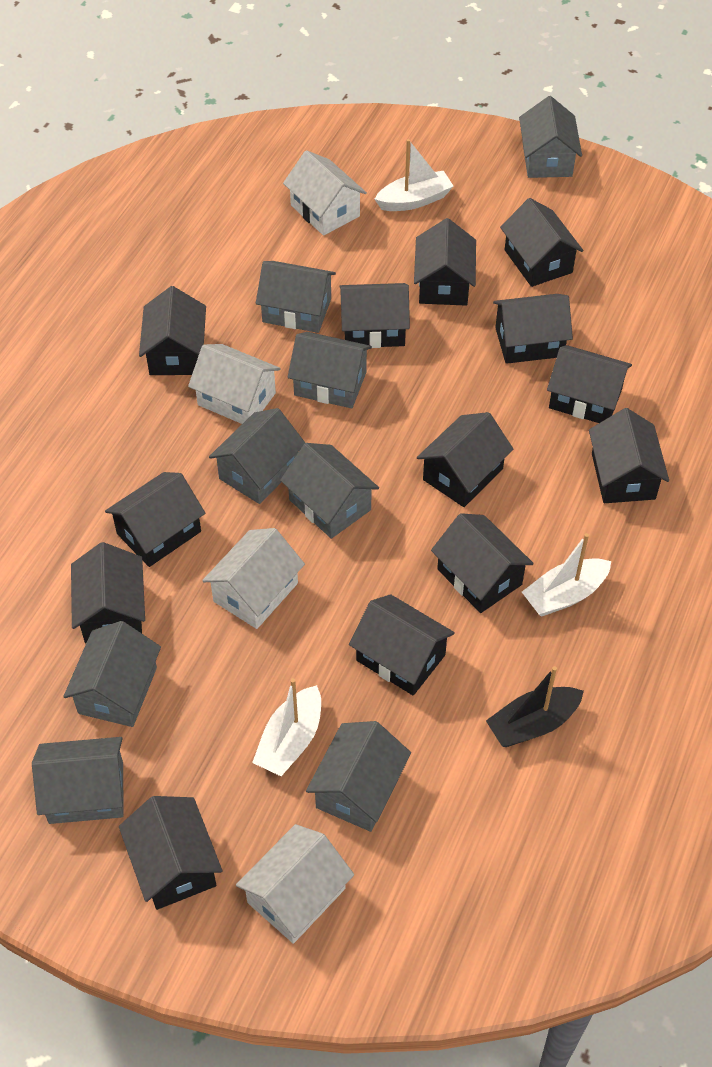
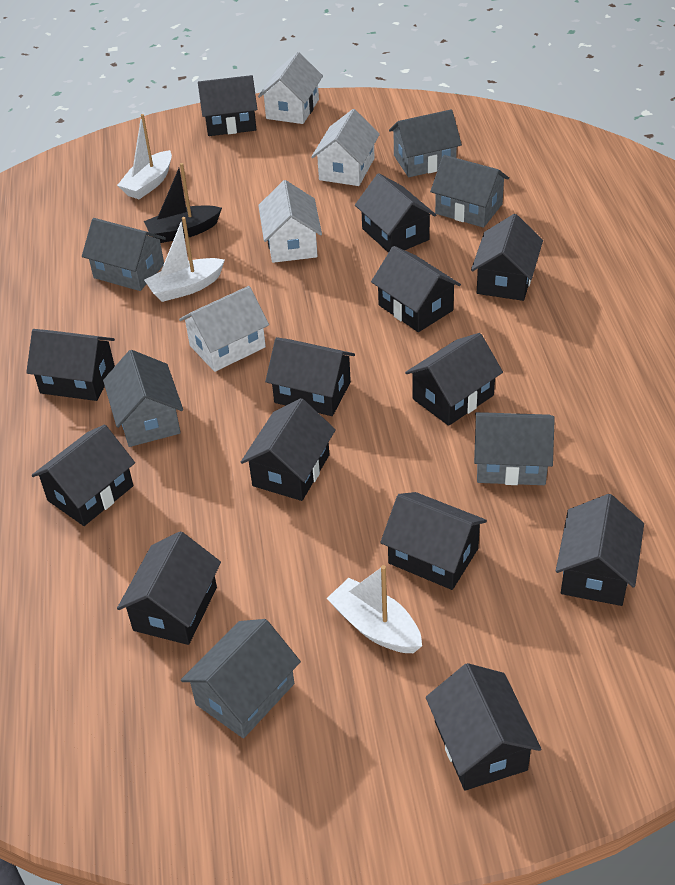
grey house: 8 -> 6

